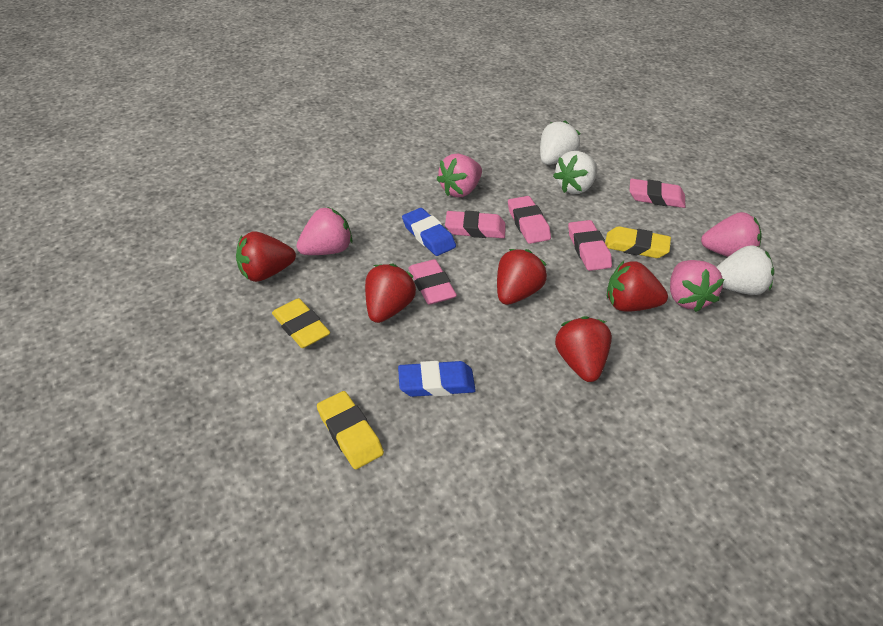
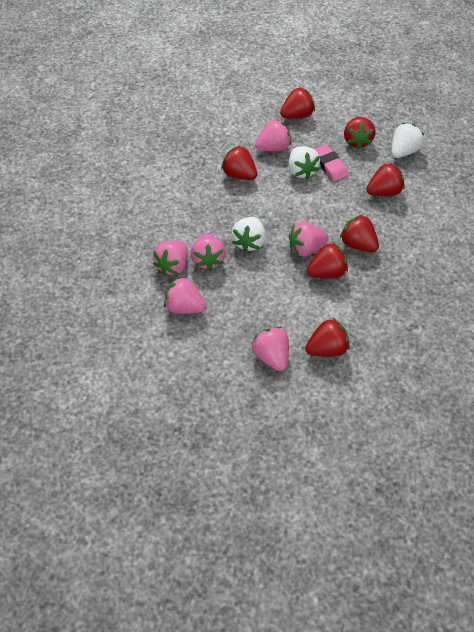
blue eraser: 2 -> 0
pink eraser: 5 -> 1
pink strawberry: 4 -> 6
red strawberry: 5 -> 7
yellow eraser: 3 -> 0

